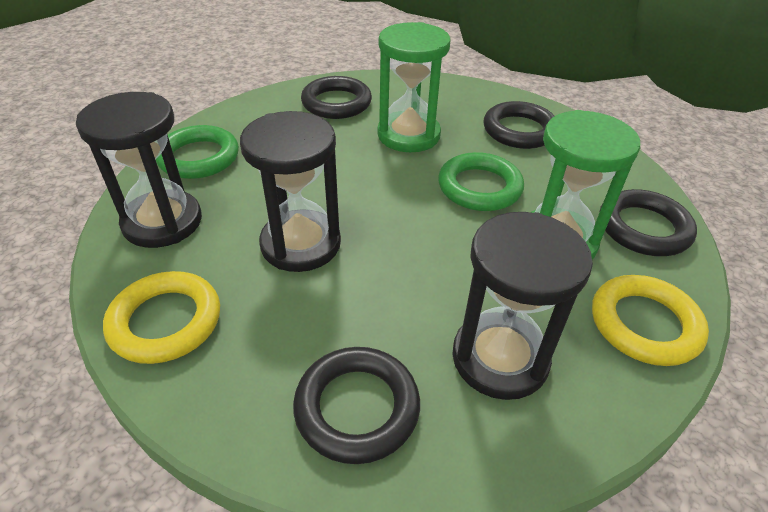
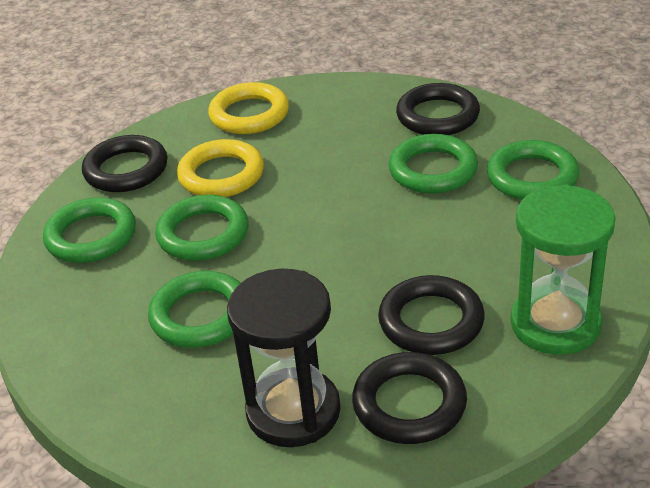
black hourglass: 3 -> 1
green hourglass: 2 -> 1
green ring: 2 -> 5

